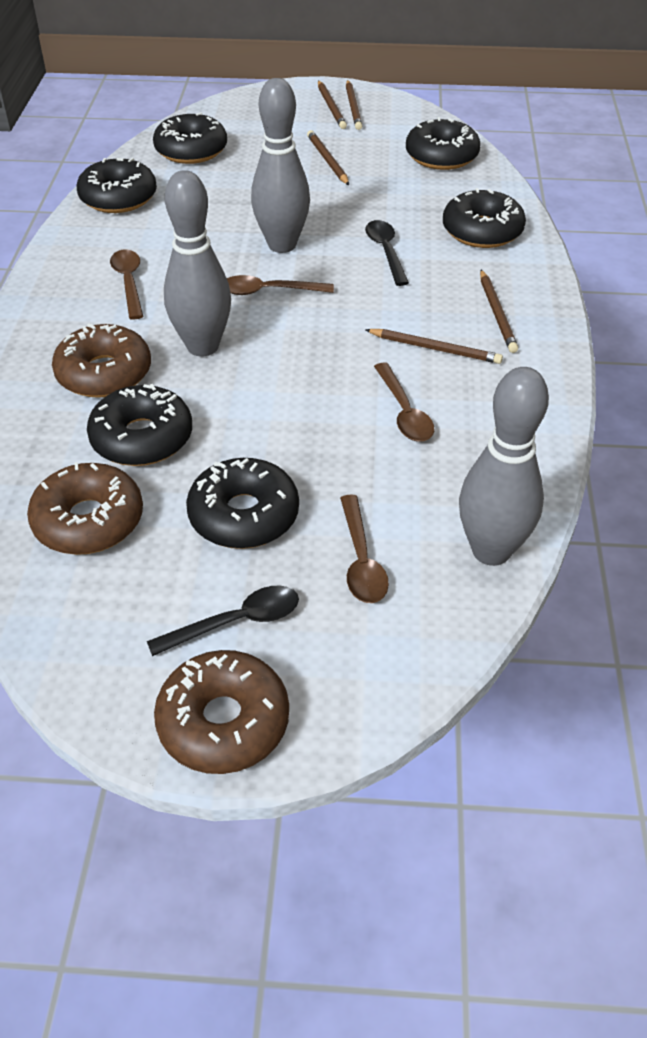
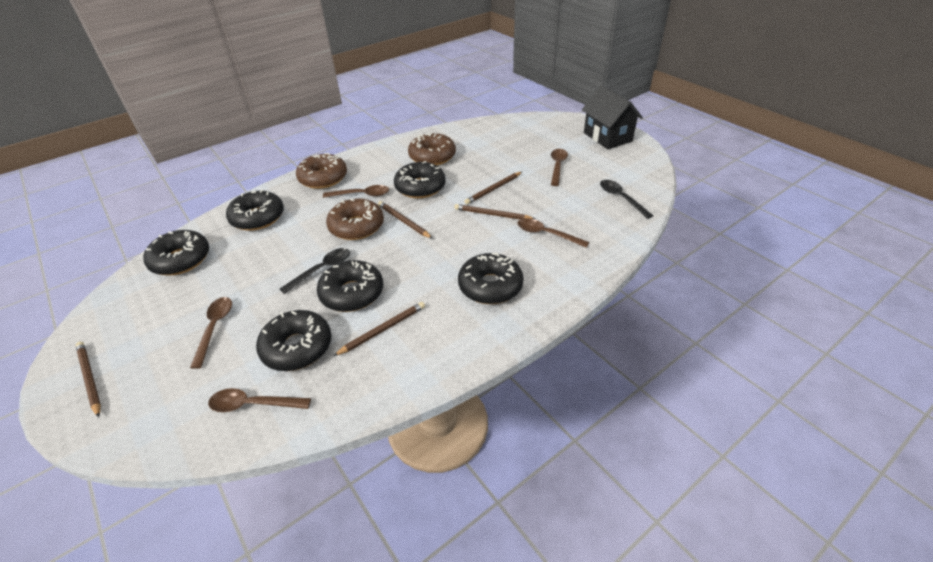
black house: 0 -> 1
brown spoon: 4 -> 5
grey bowling pin: 3 -> 0

